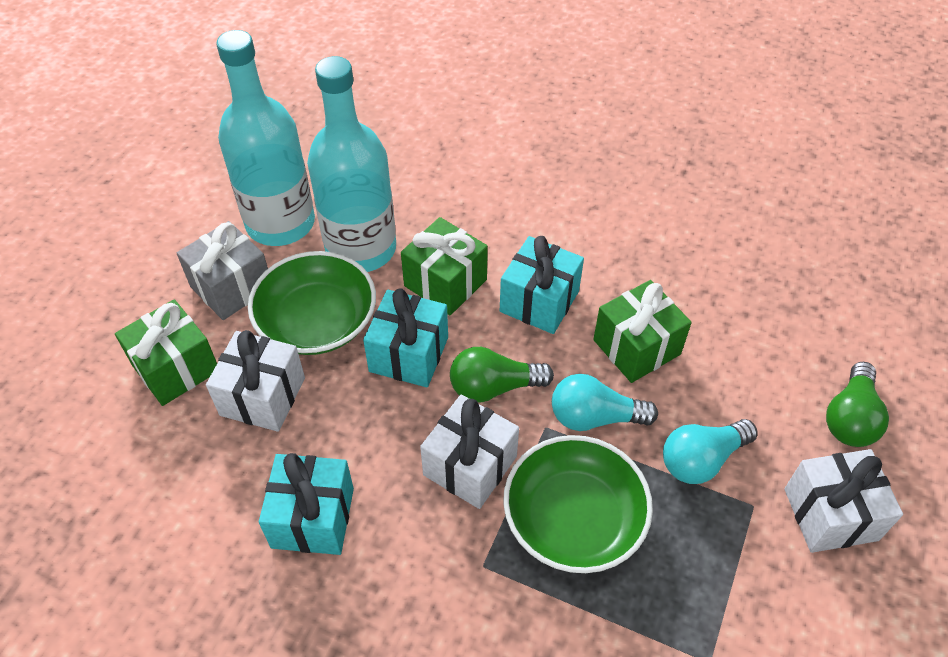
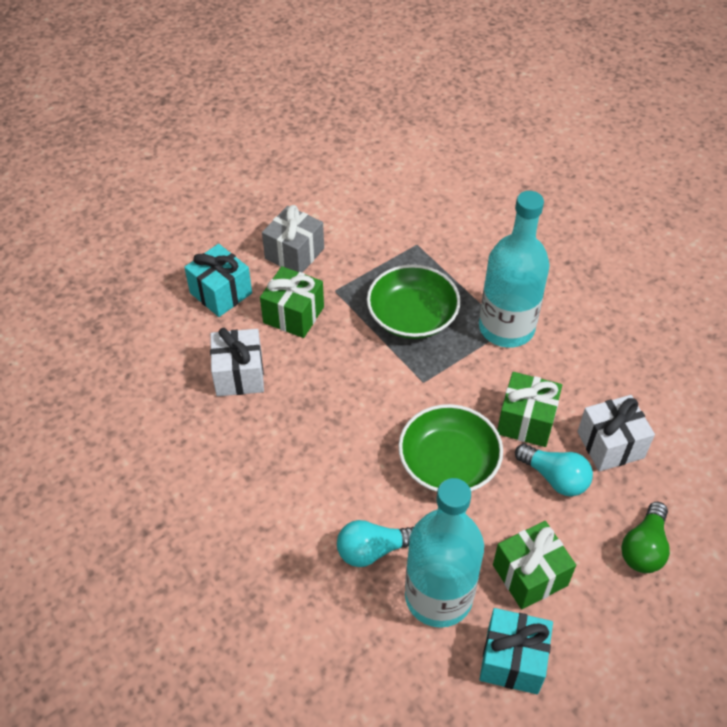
green light bulb: 2 -> 1
turquoise gift: 3 -> 2
white gift: 3 -> 2

